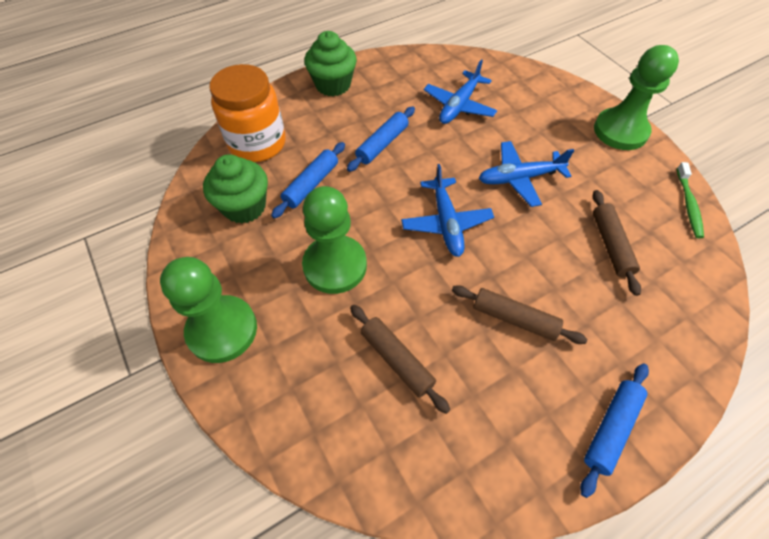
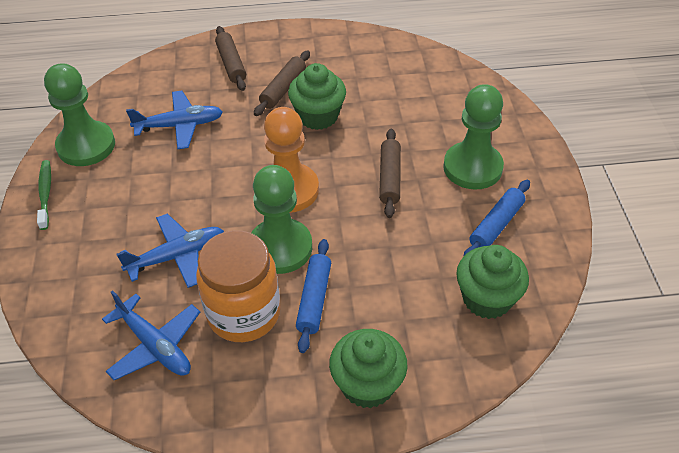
blue rolling pin: 3 -> 2
green cupcake: 2 -> 3
orange pawn: 0 -> 1

